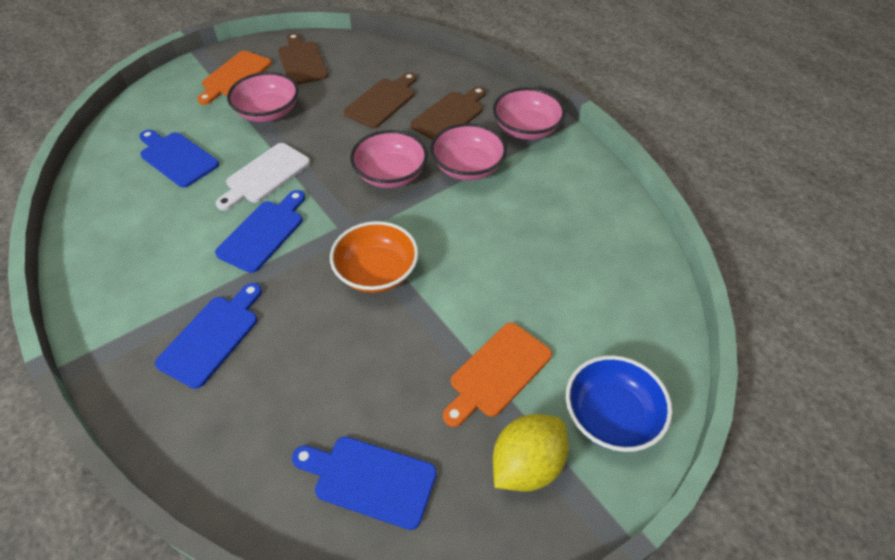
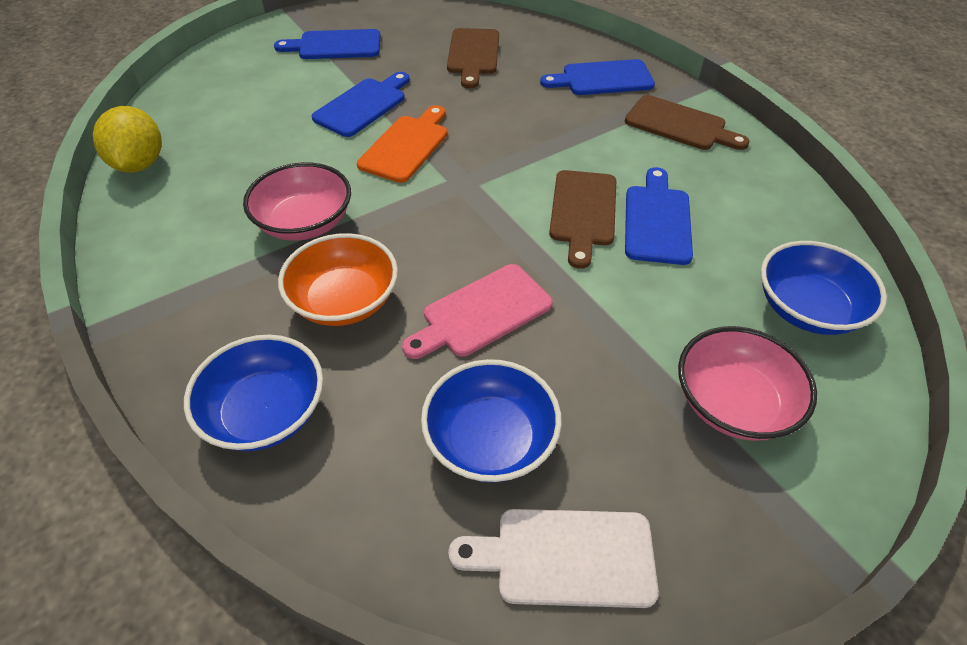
blue bowl: 1 -> 3
orange cutting board: 2 -> 1
pink bowl: 4 -> 2
pink cutting board: 0 -> 1

